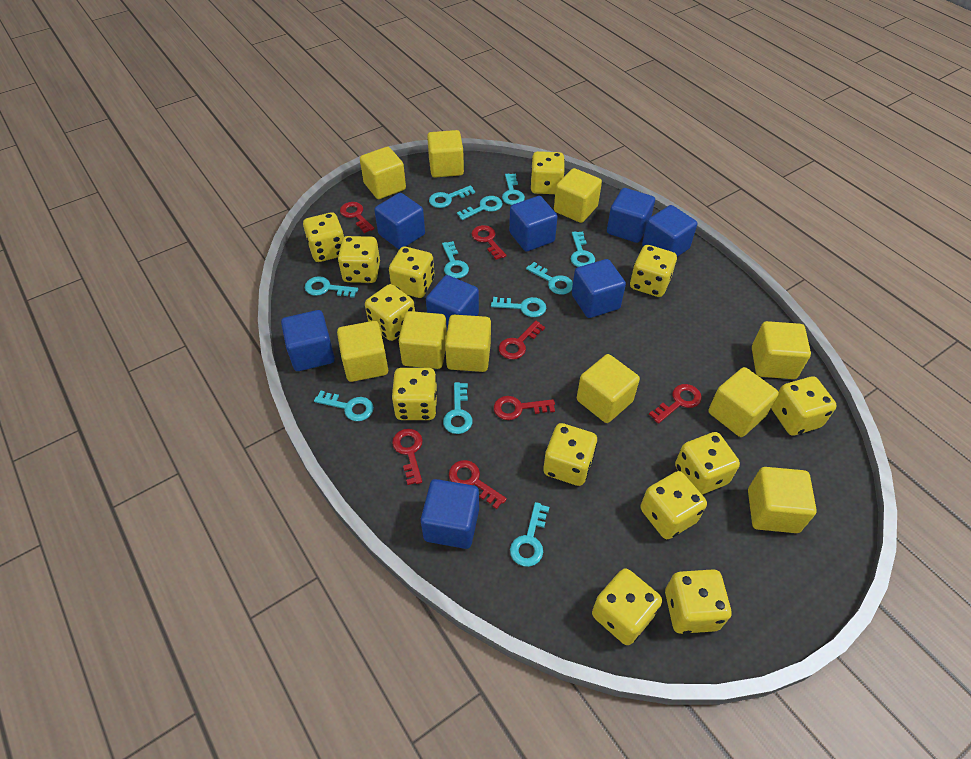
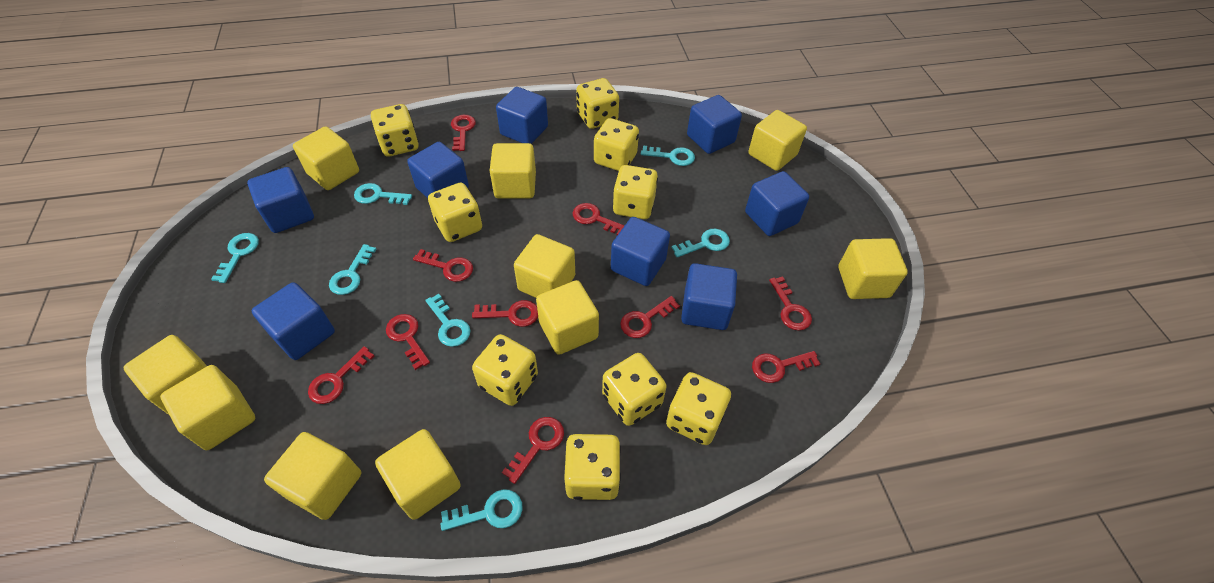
red key: 7 -> 10
turquoise key: 11 -> 7
yellow dice: 13 -> 9

